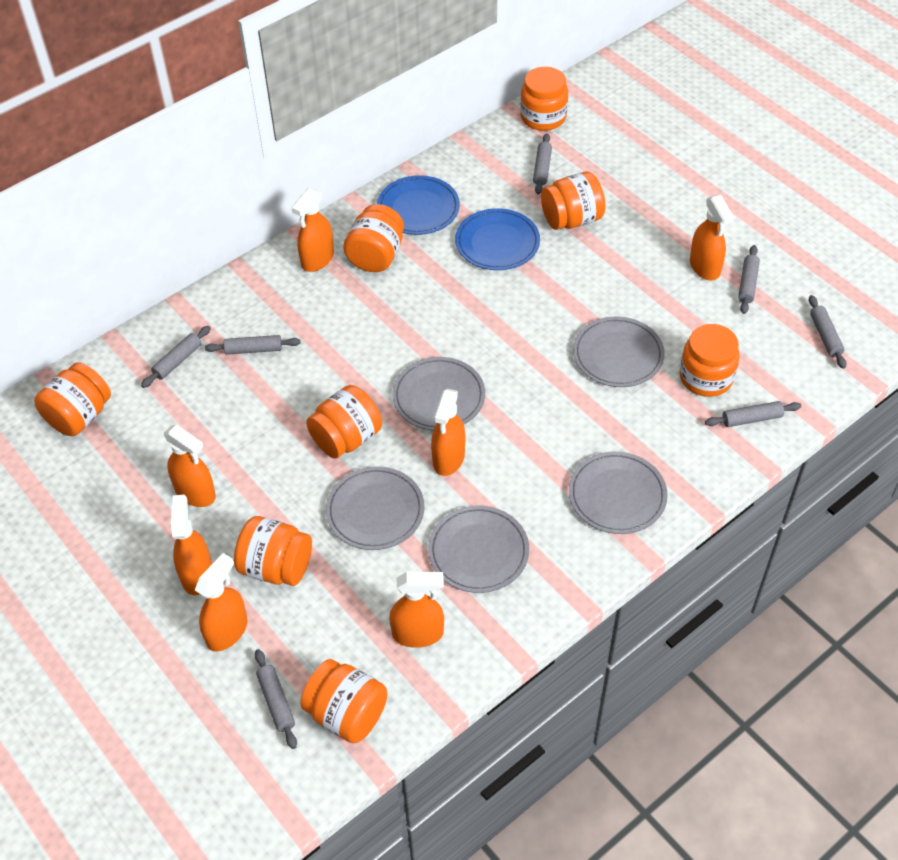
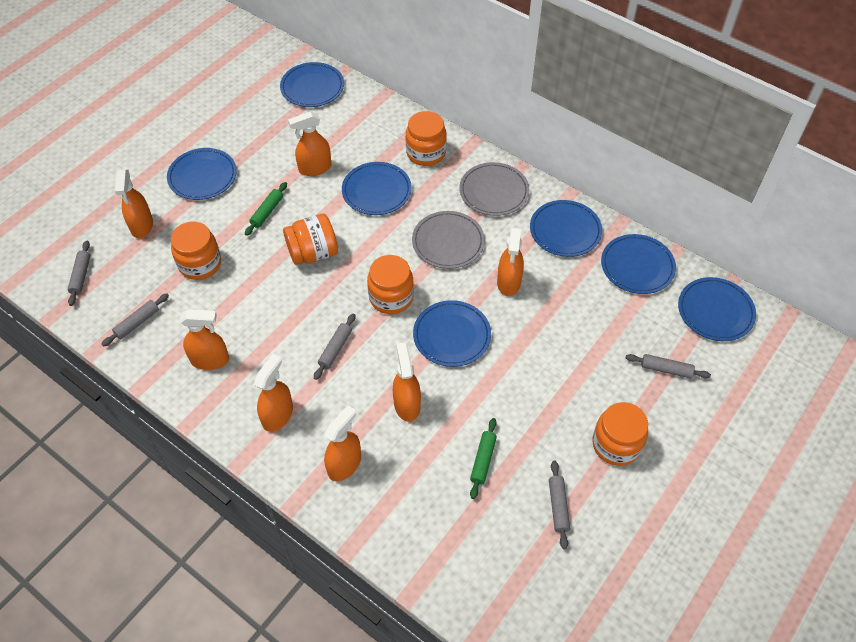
blue plate: 2 -> 7
green rolling pin: 0 -> 2
grey plate: 5 -> 2
grey rolling pin: 7 -> 5
orange jar: 8 -> 5

